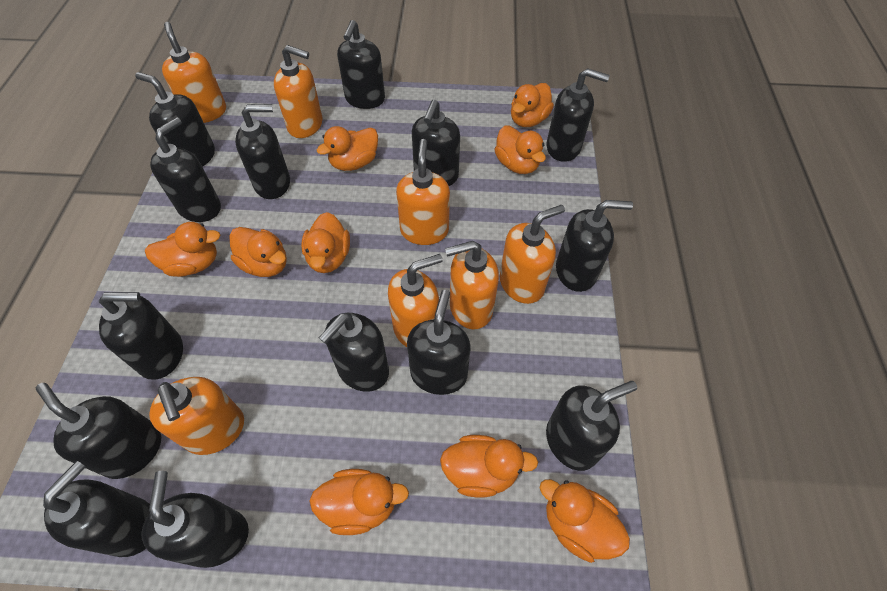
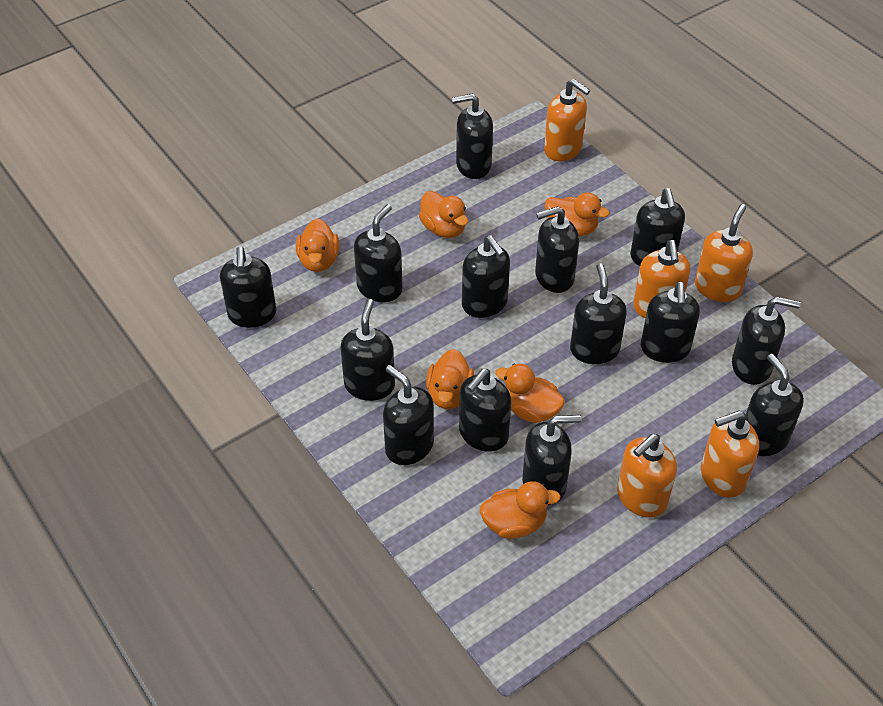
orange duck: 9 -> 6
orange soap dispenser: 7 -> 5

